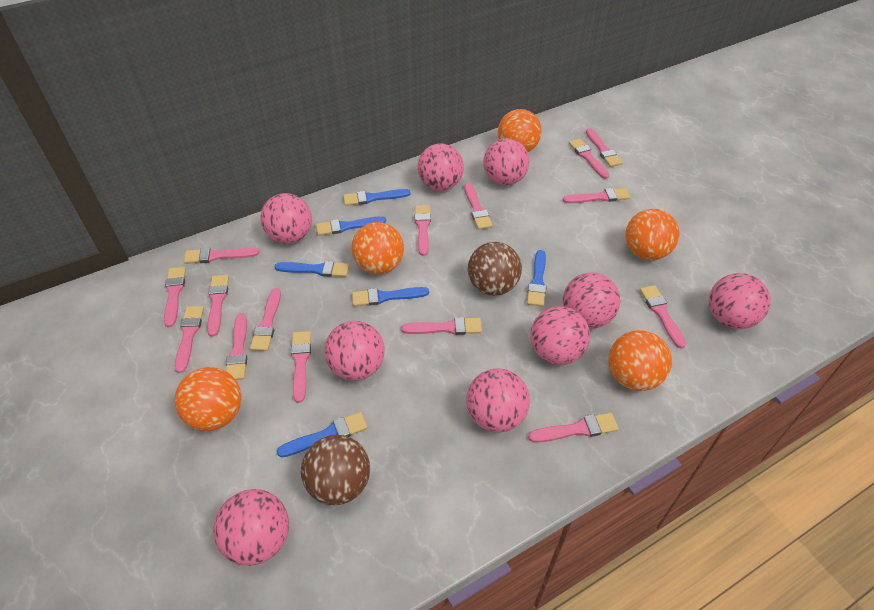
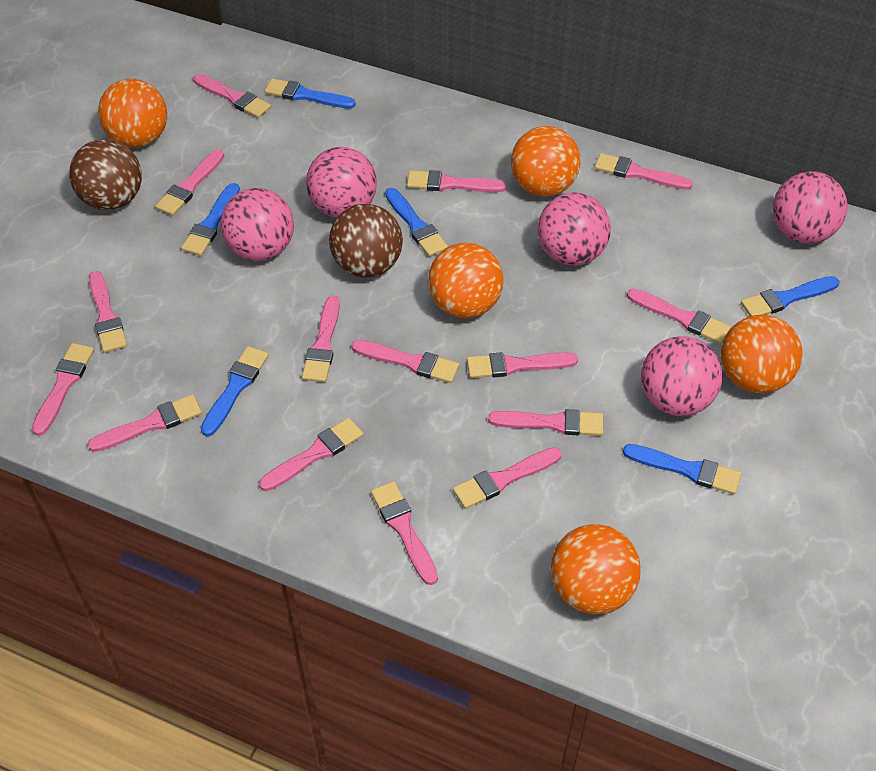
pink ball: 9 -> 5

